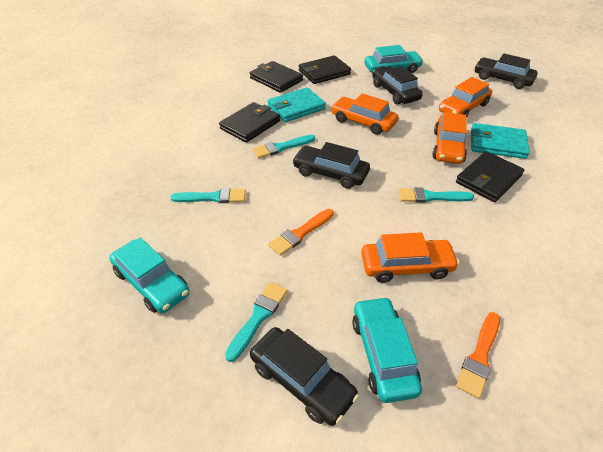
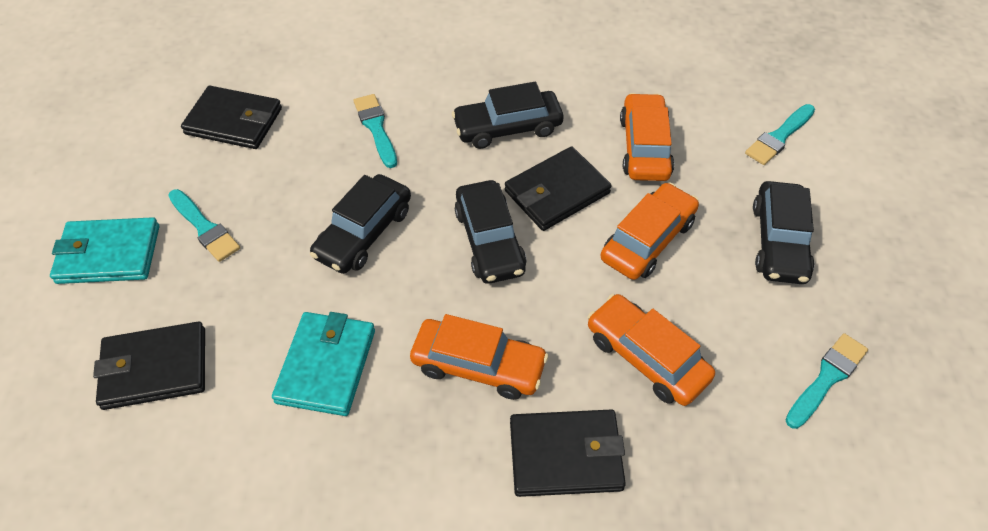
orange brush: 2 -> 0
turquoise car: 3 -> 0

